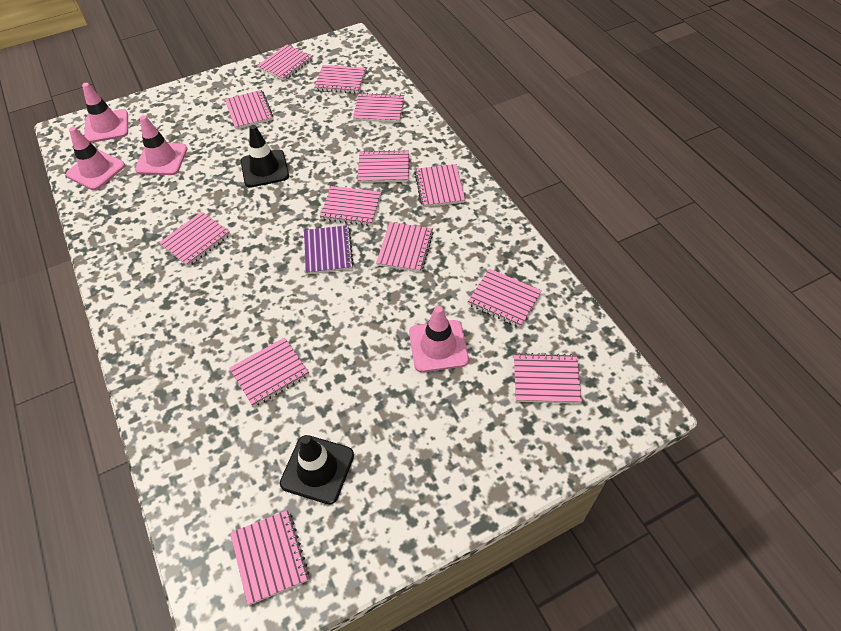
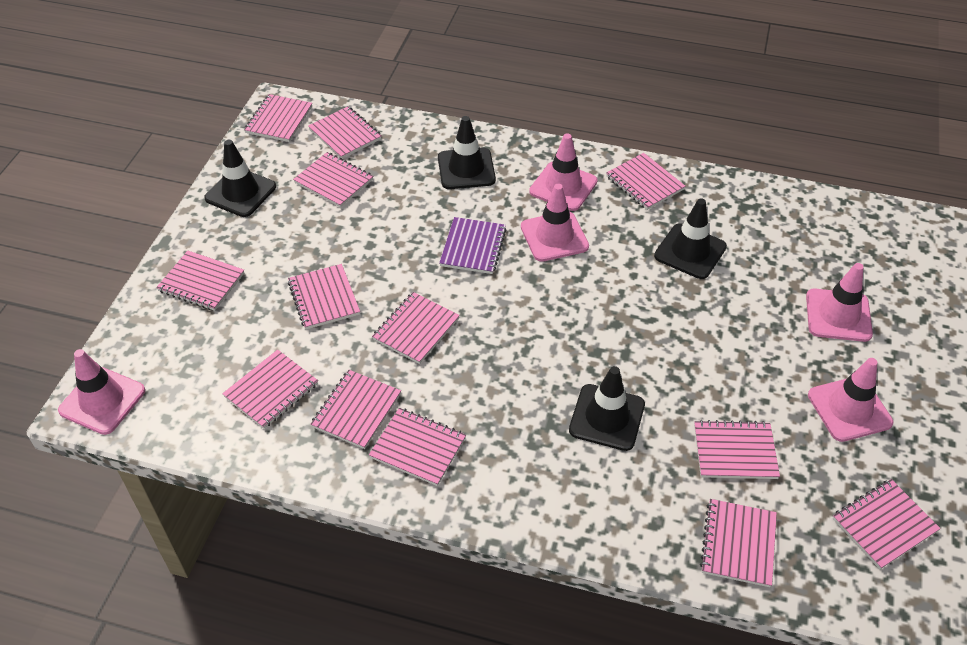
black traffic cone: 2 -> 4
pink traffic cone: 4 -> 5

